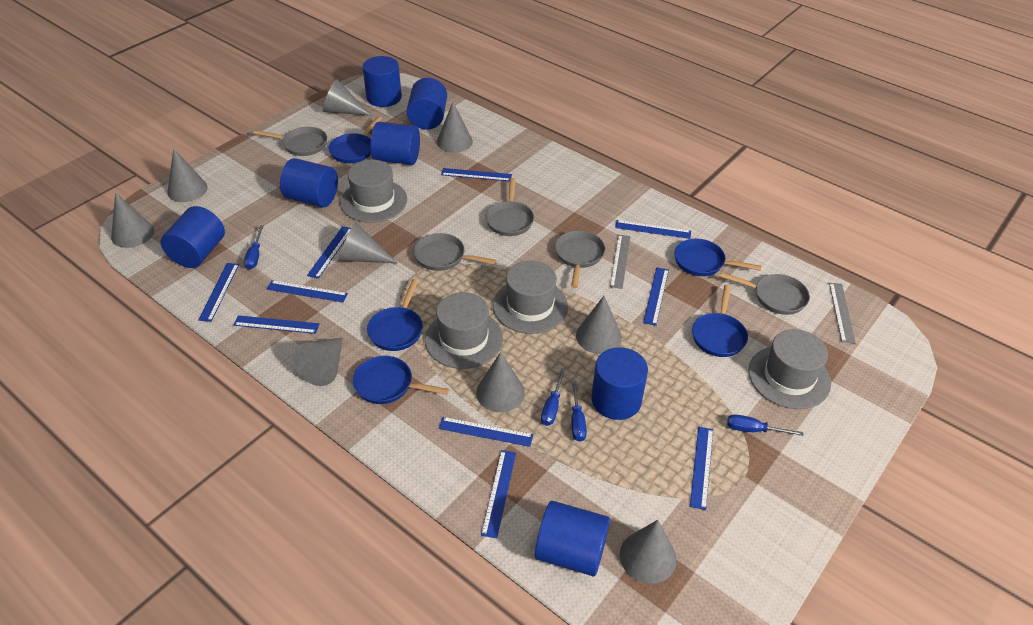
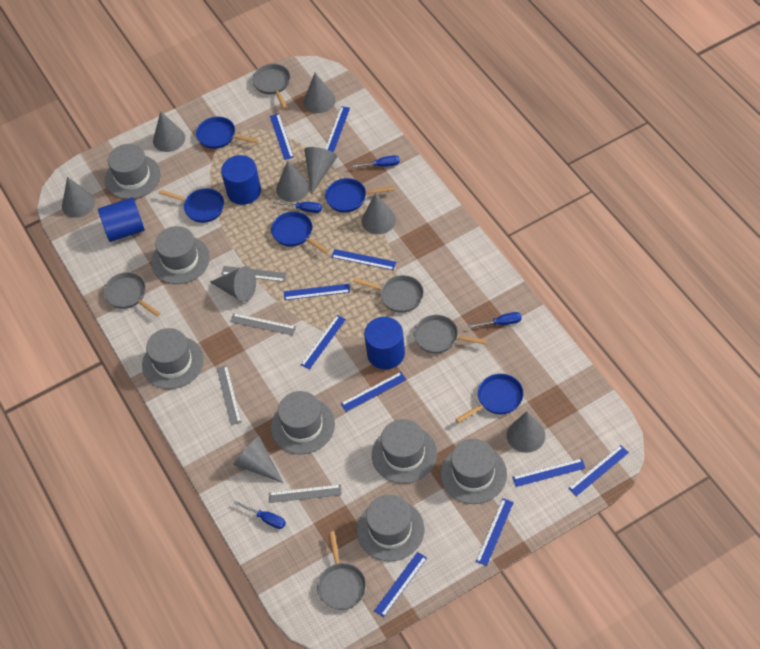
blue cylinder: 7 -> 3
grey hat: 4 -> 7
grey ruler: 2 -> 4

